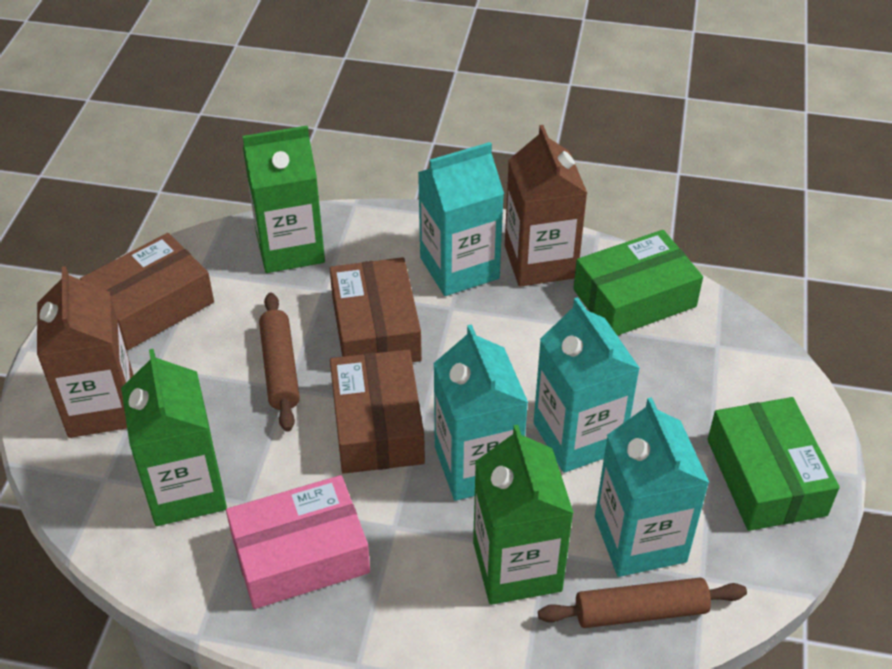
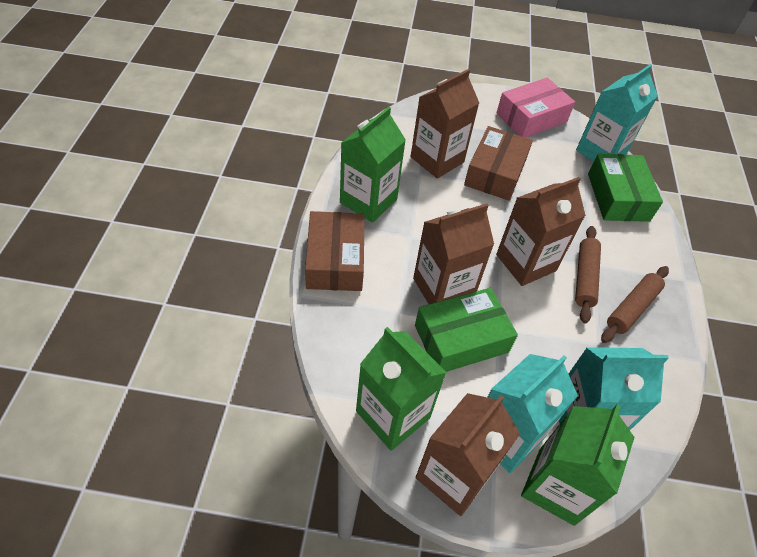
brown box: 3 -> 2
brown carton: 2 -> 4
turquoise carton: 4 -> 3

